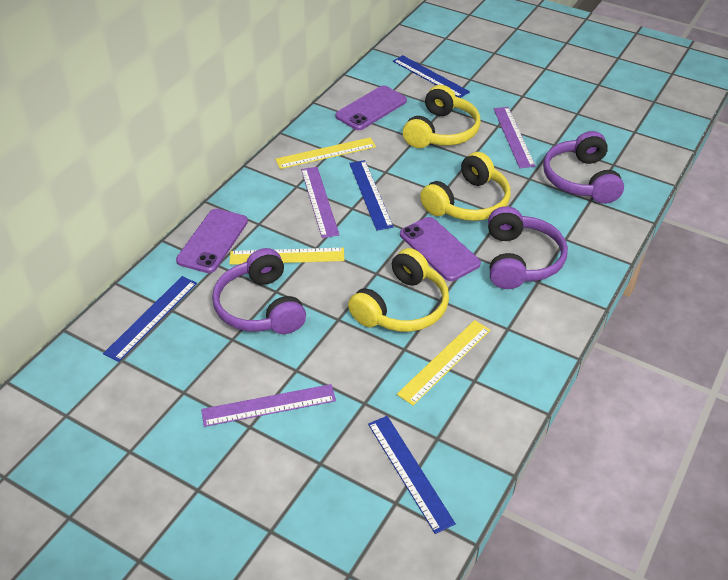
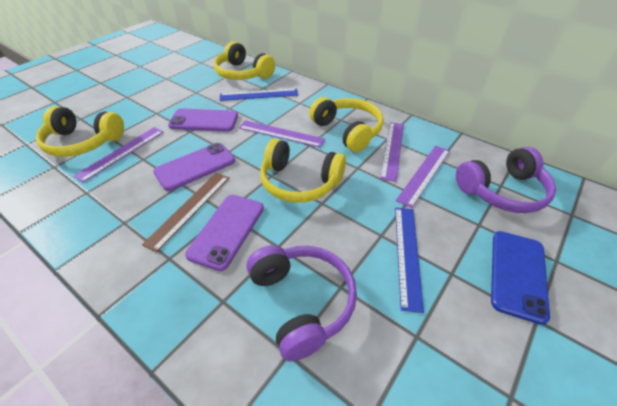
blue phone: 0 -> 1
blue ruler: 4 -> 2
brown ruler: 0 -> 1
purple headphones: 3 -> 2
purple ruler: 3 -> 4
yellow headphones: 3 -> 4
yellow ruler: 3 -> 0

